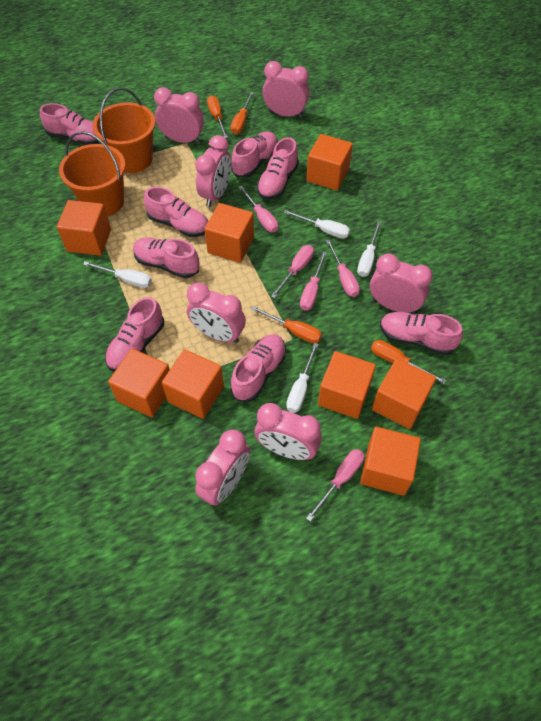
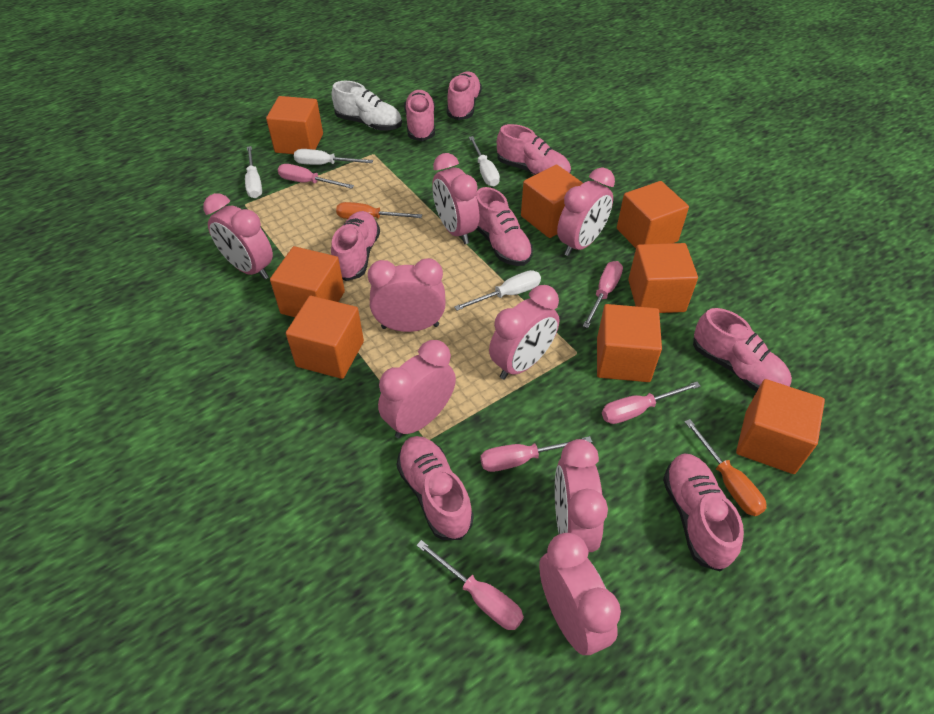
orange bucket: 2 -> 0
orange screwdriver: 4 -> 2
pink clock: 7 -> 8
white shoe: 0 -> 1

